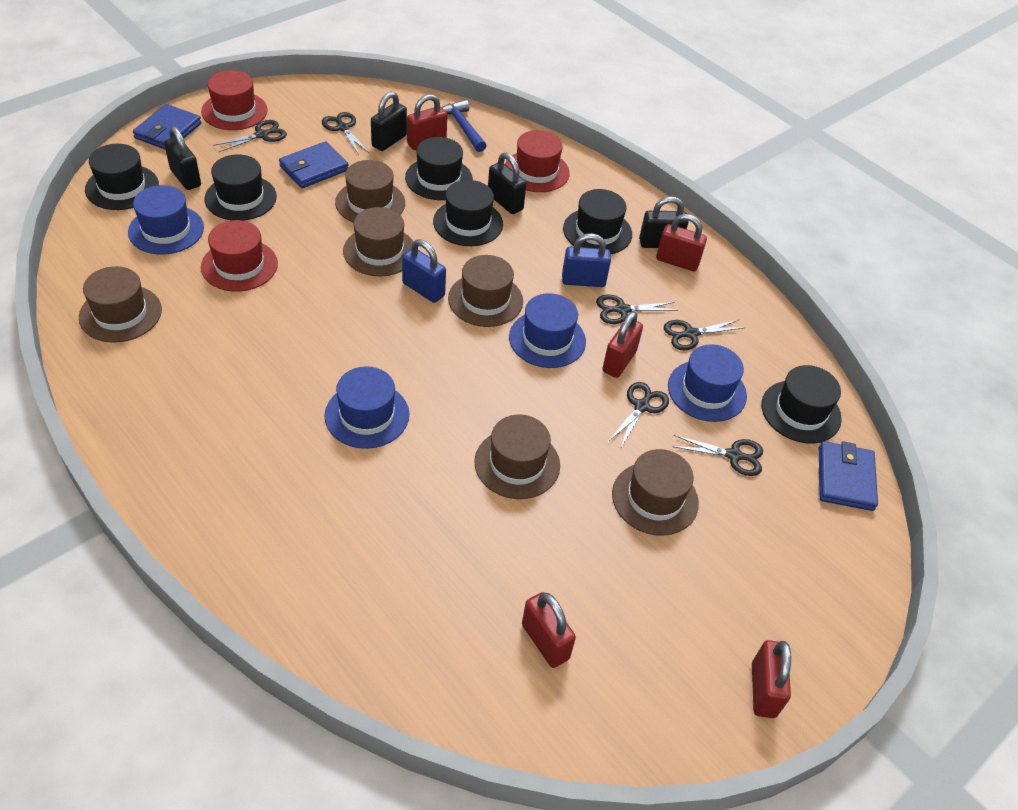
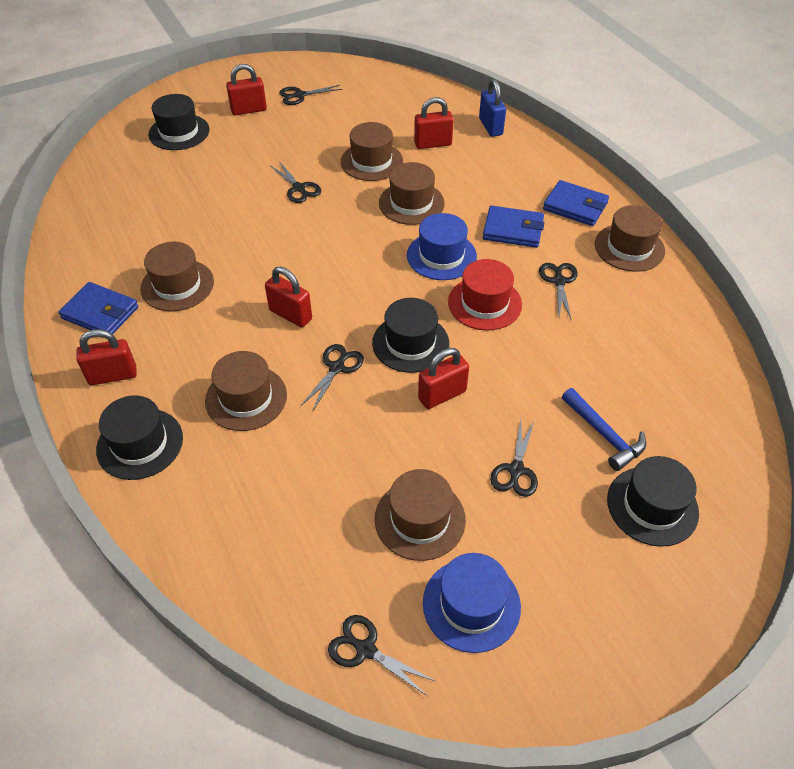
black hat: 6 -> 4
black padlock: 4 -> 0
blue hat: 4 -> 2
blue padlock: 2 -> 1
red hat: 3 -> 1

